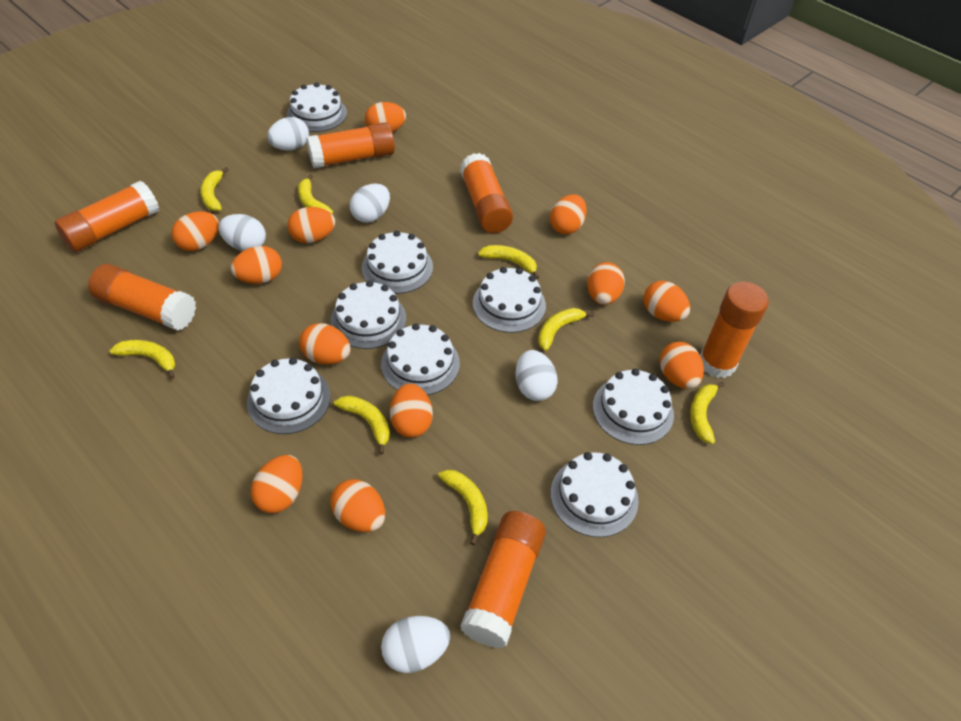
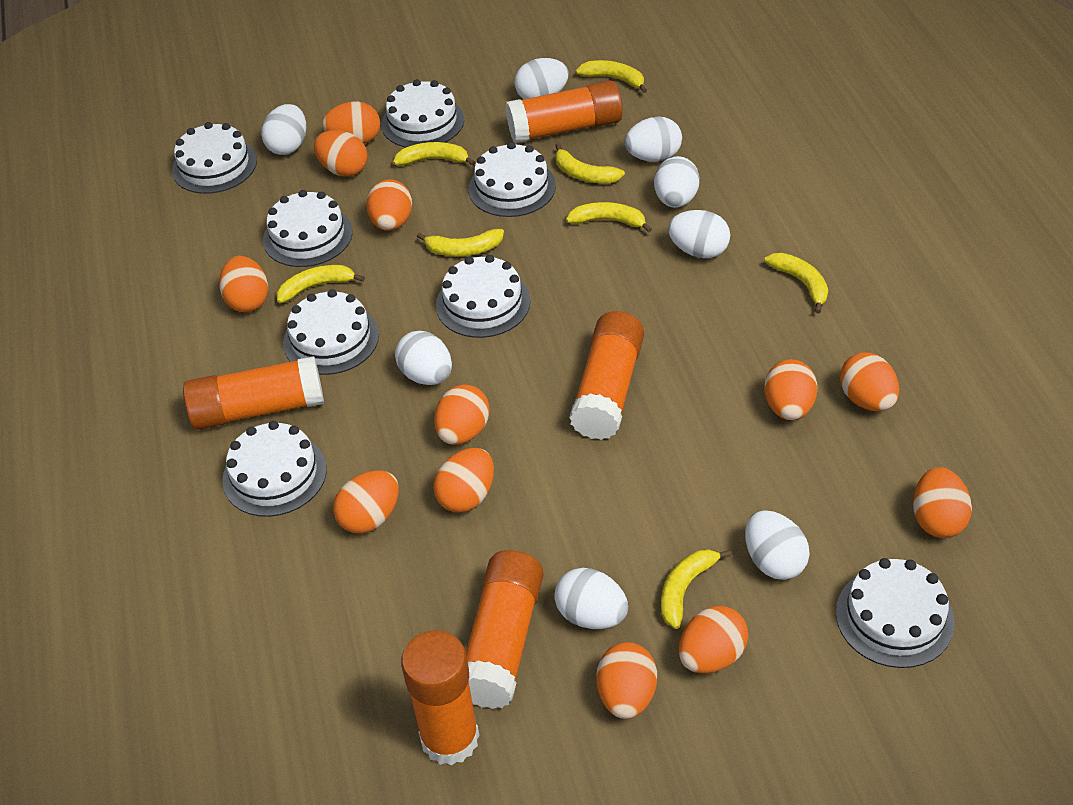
orange glue stick: 6 -> 5
white egg: 5 -> 8

